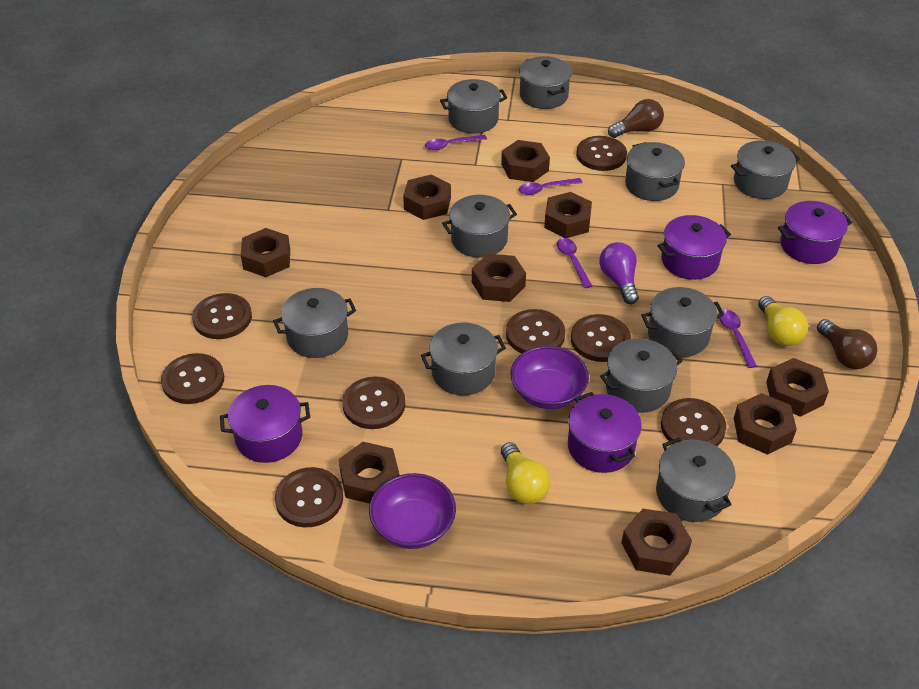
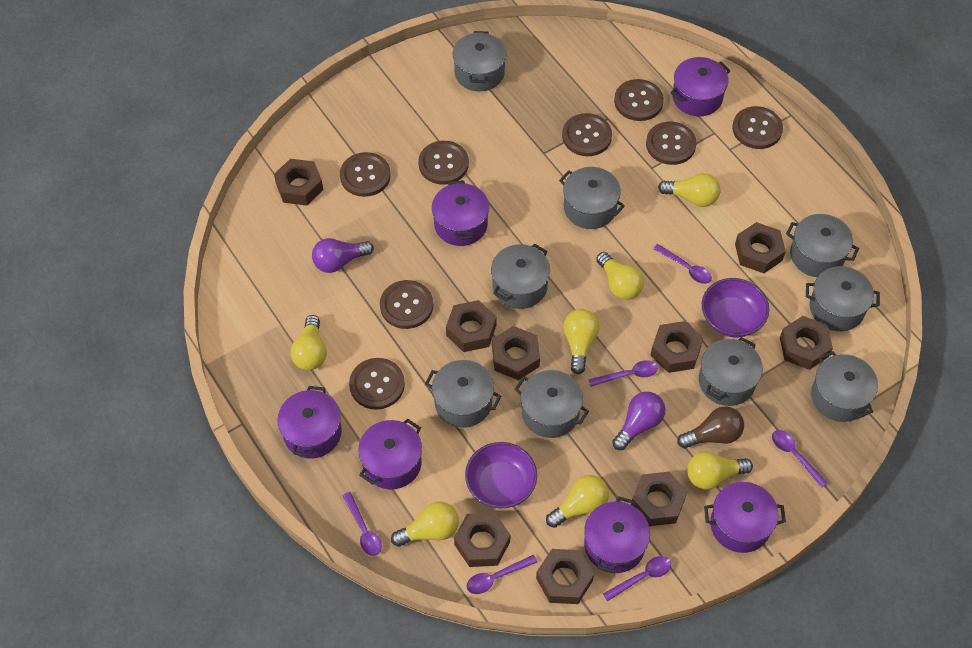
brown light bulb: 2 -> 1
grey pot: 10 -> 9
purple light bulb: 1 -> 2
purple pot: 4 -> 6
purple spoon: 4 -> 6
yellow light bulb: 2 -> 7

